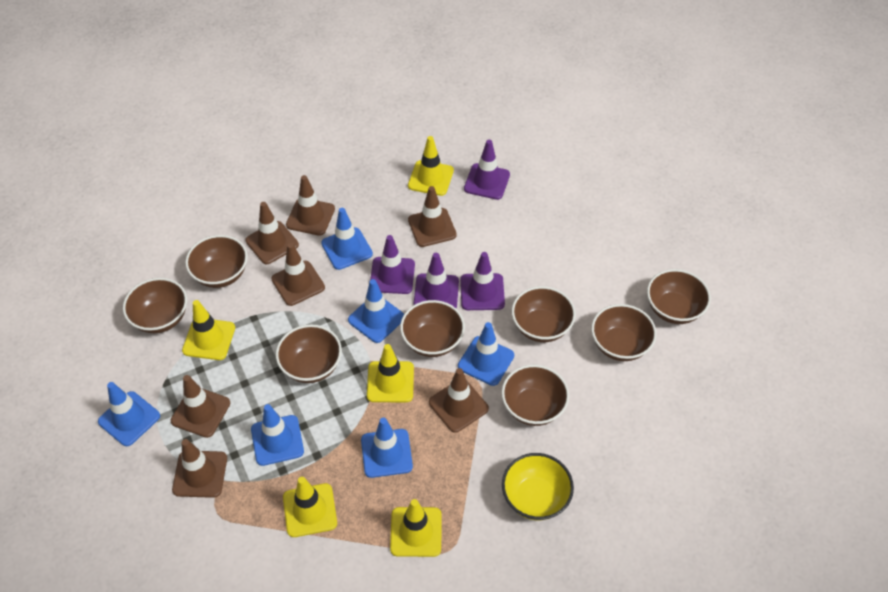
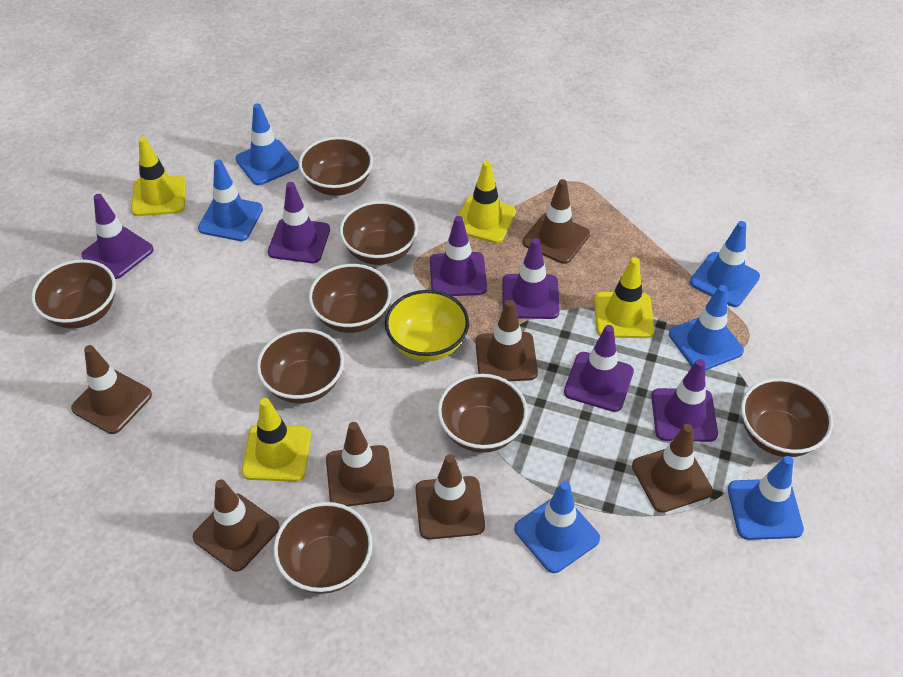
purple traffic cone: 4 -> 6
yellow traffic cone: 5 -> 4

